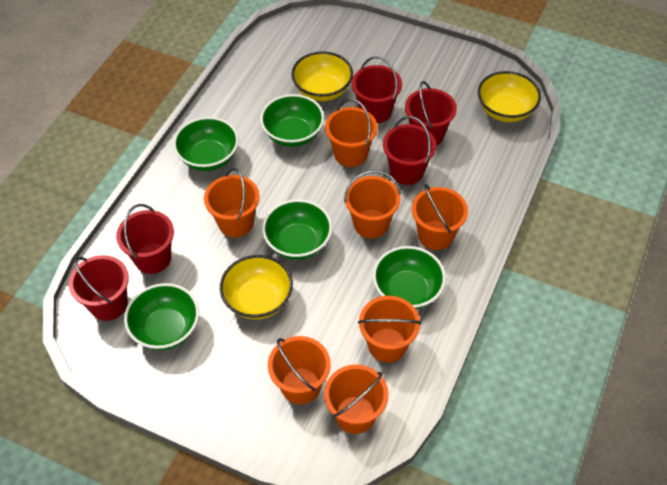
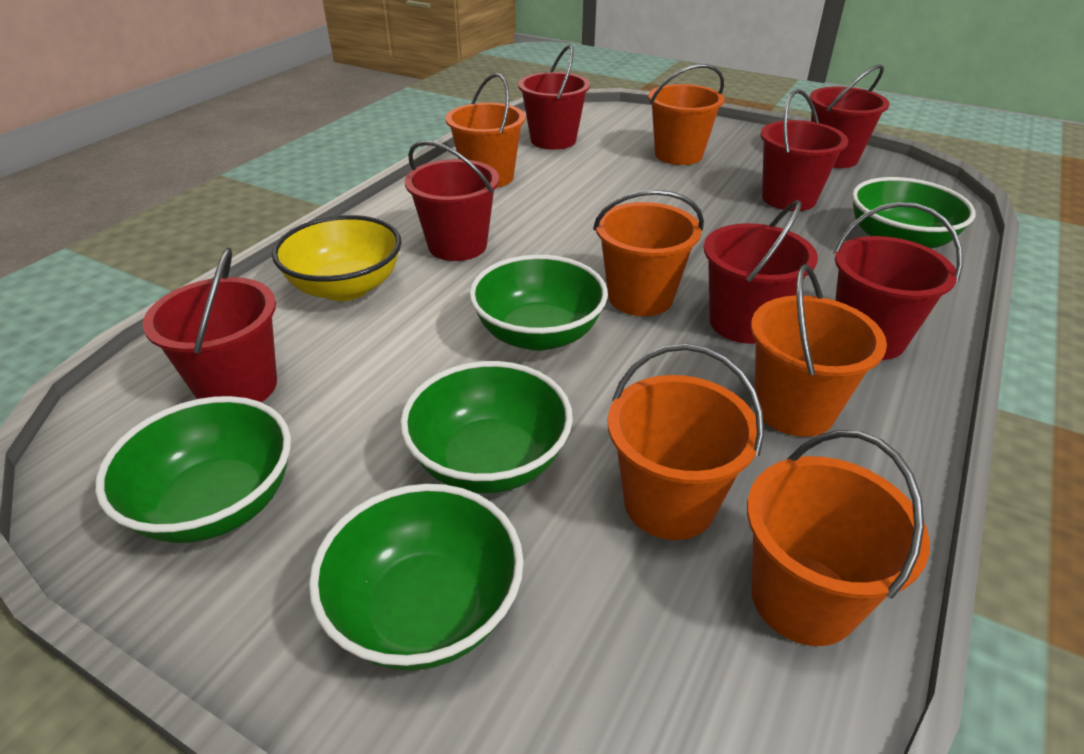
orange bucket: 7 -> 6
red bucket: 5 -> 7
yellow bowl: 3 -> 1

